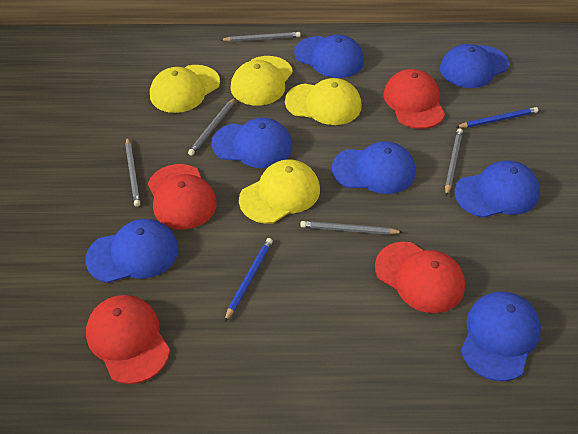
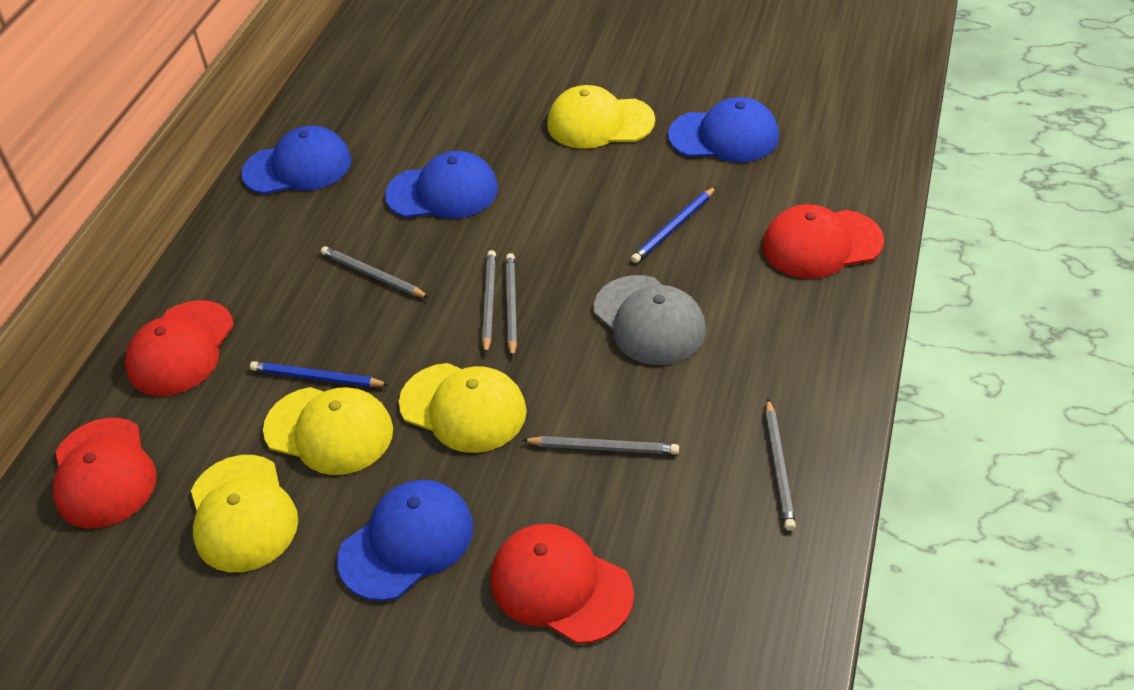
blue cap: 7 -> 4
grey cap: 0 -> 1

